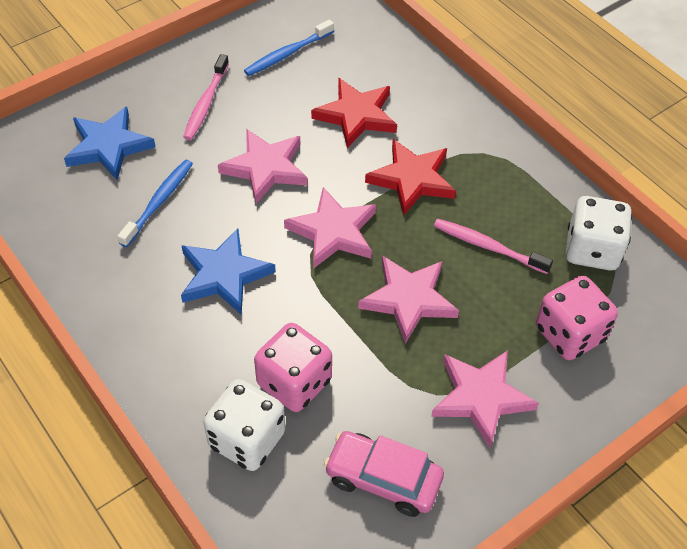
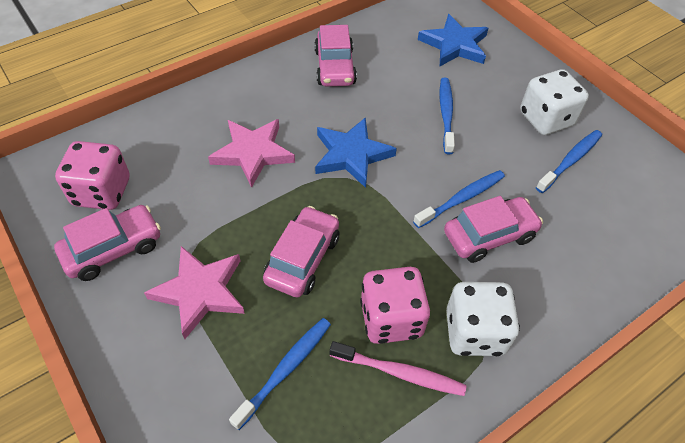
blue toothbrush: 2 -> 4
pink car: 1 -> 4
pink star: 4 -> 2
pink toothbrush: 2 -> 1
red star: 2 -> 0

